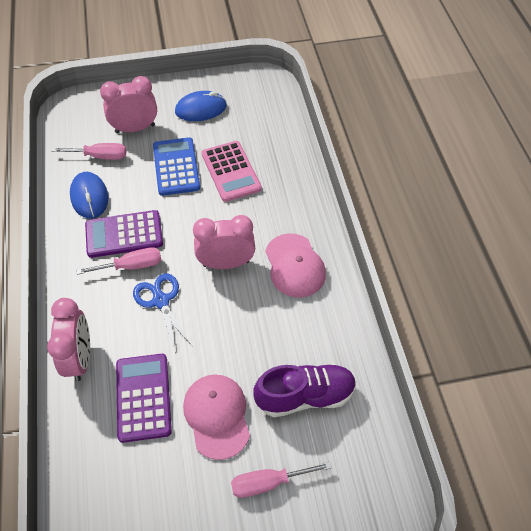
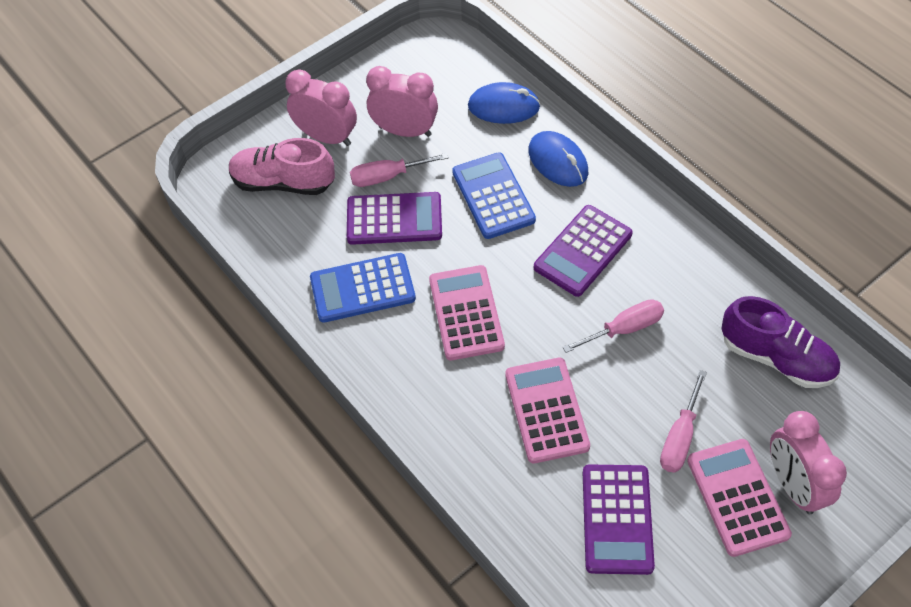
blue calculator: 1 -> 2
blue scissors: 1 -> 0
pink calculator: 1 -> 3
pink cap: 2 -> 0
pink shoe: 0 -> 1
purple calculator: 2 -> 3

